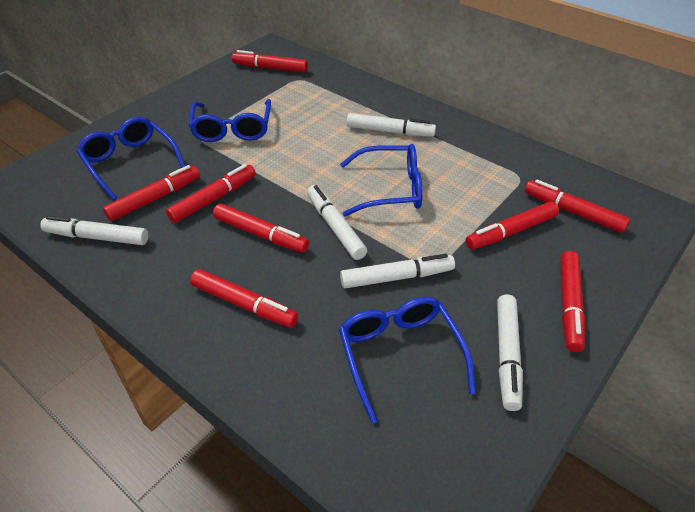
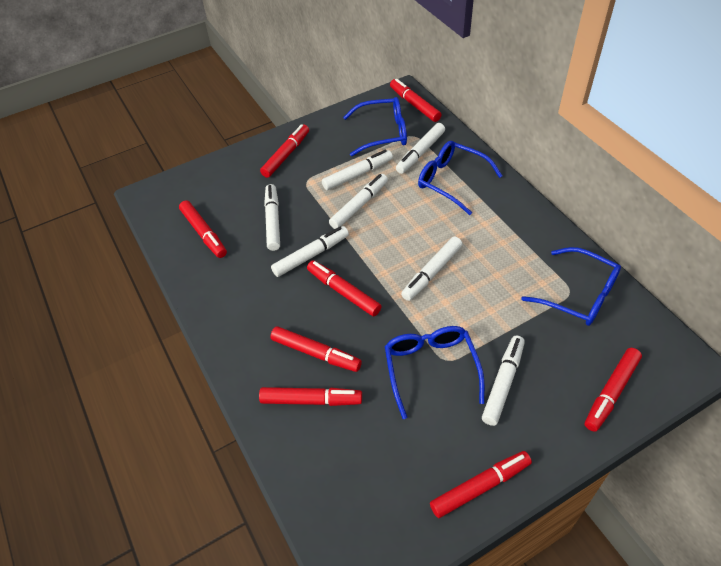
white marker: 5 -> 7

